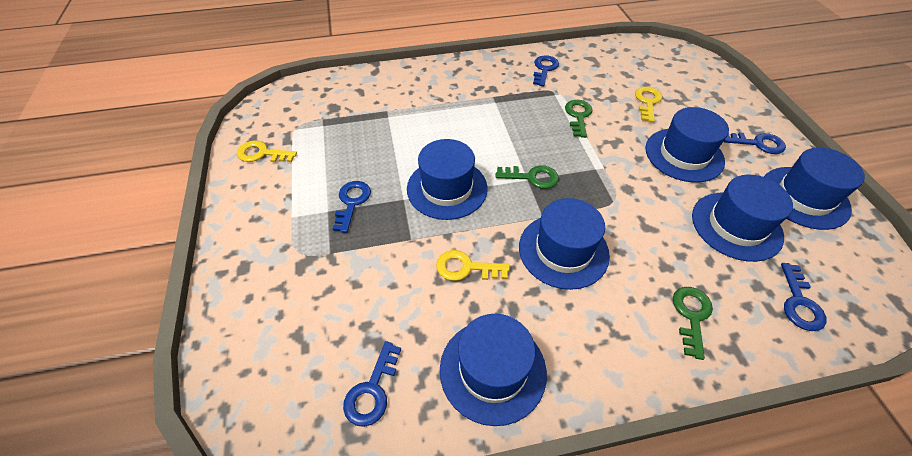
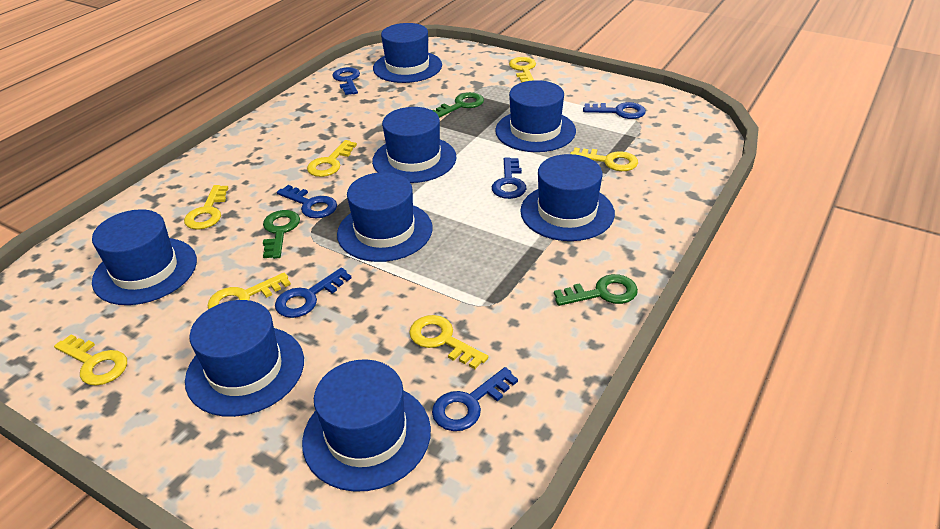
blue hat: 6 -> 8
blue key: 5 -> 6
yellow key: 3 -> 7

